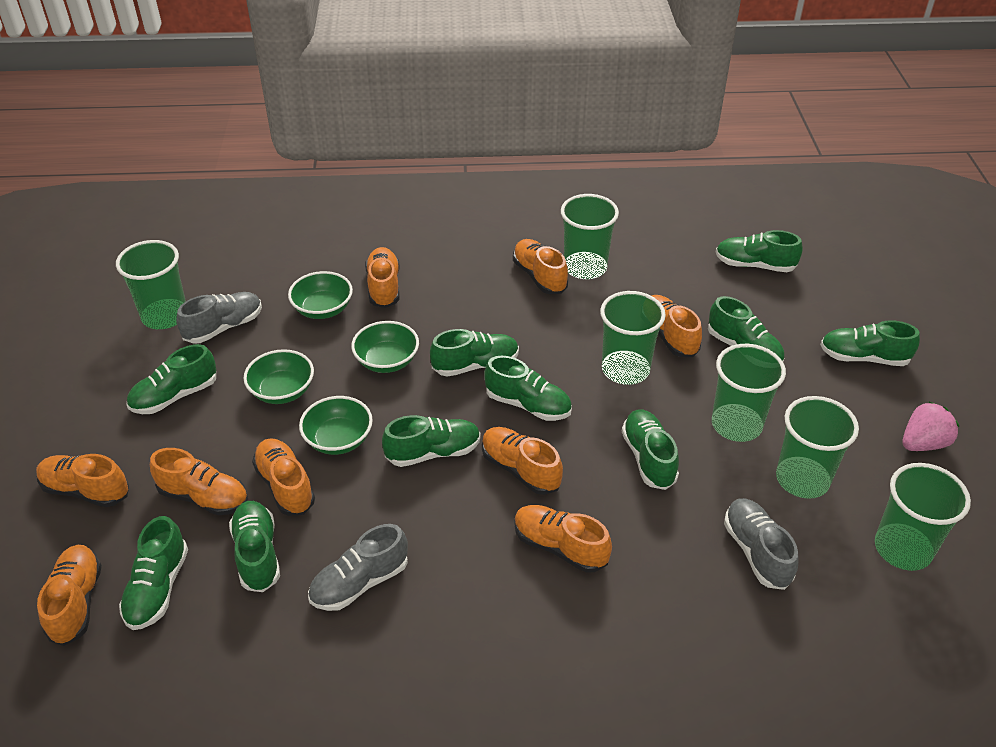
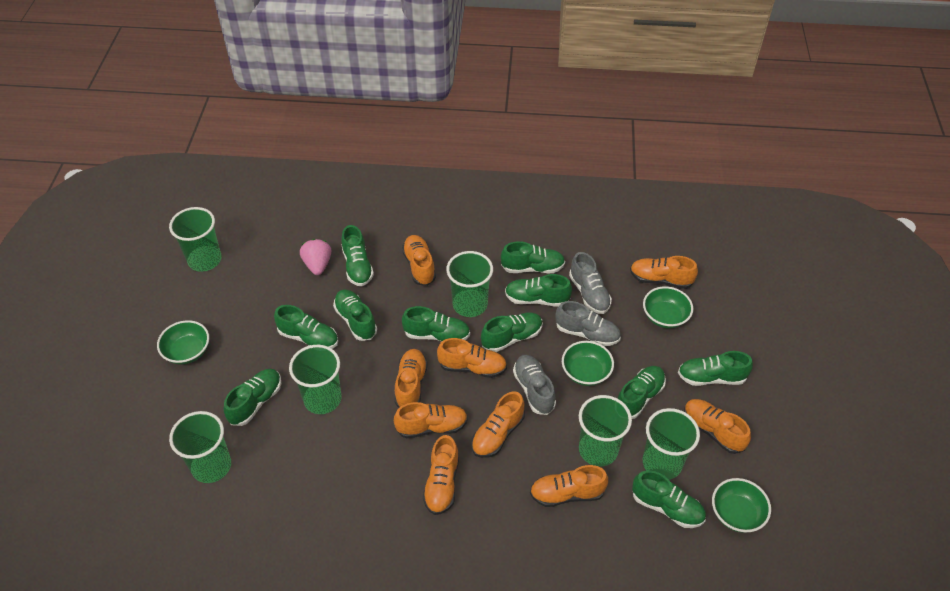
green shoe: 10 -> 11

